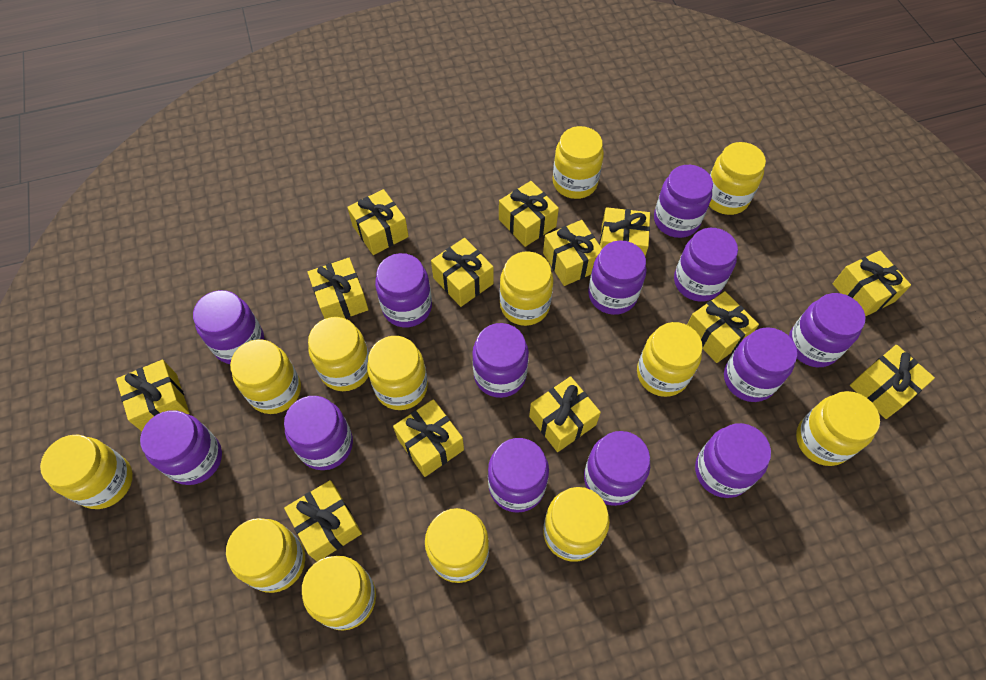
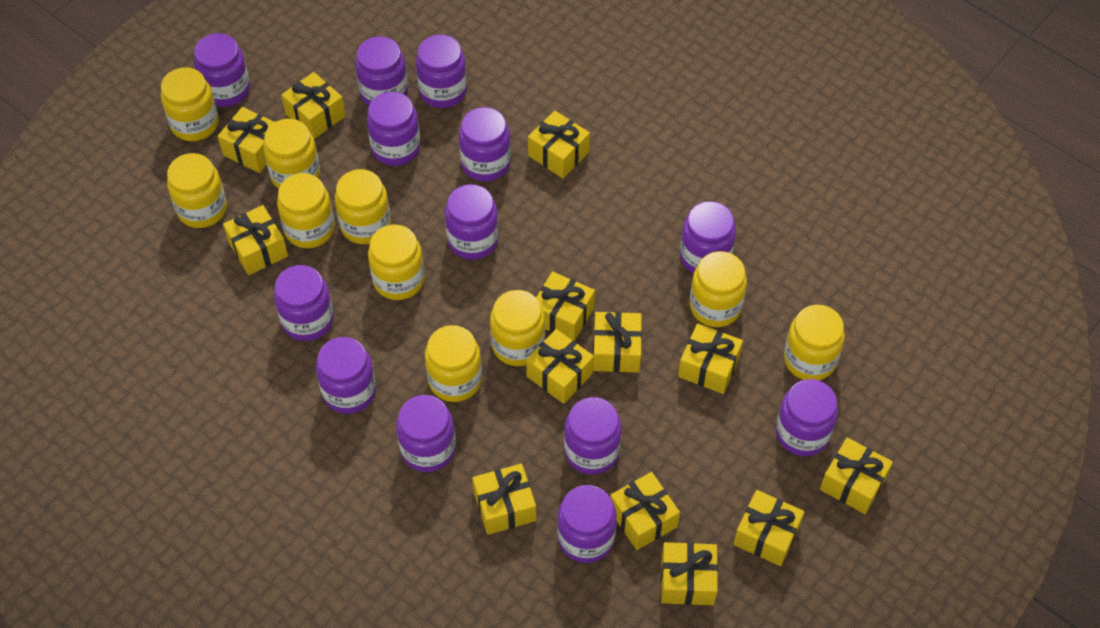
yellow jar: 13 -> 10

